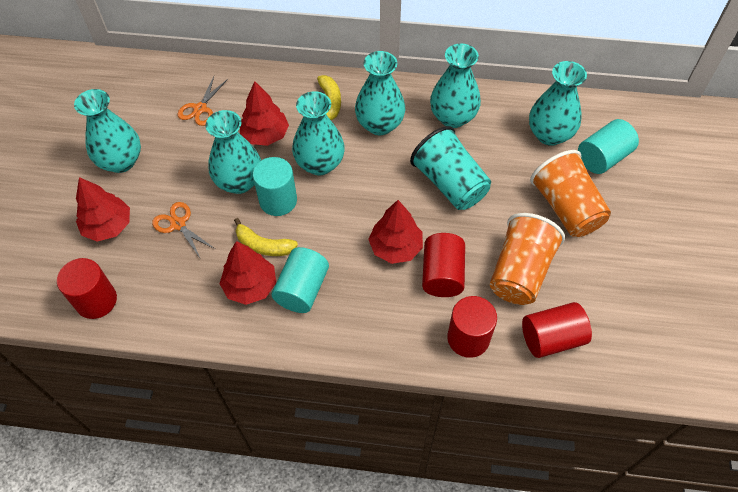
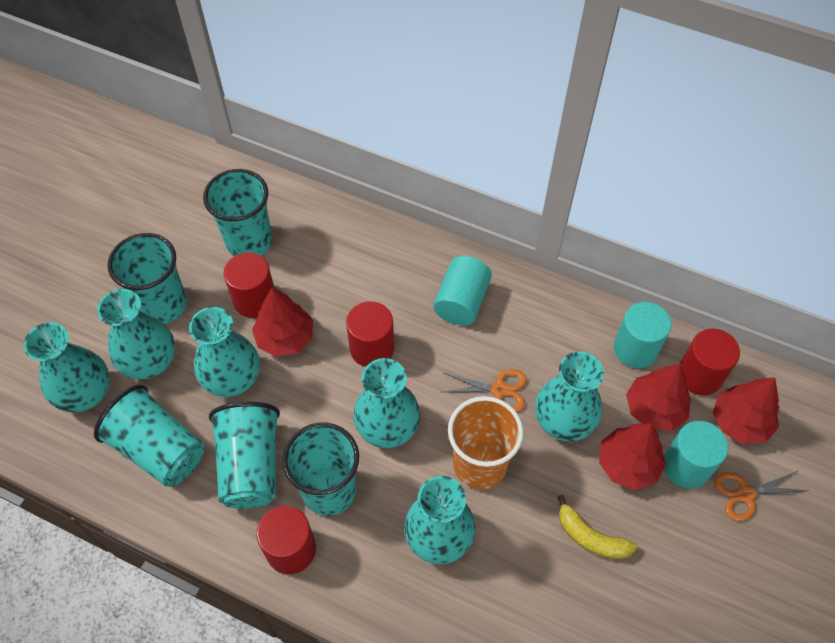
orange cup: 2 -> 1
turquoise cup: 1 -> 5
yellow banana: 2 -> 1

